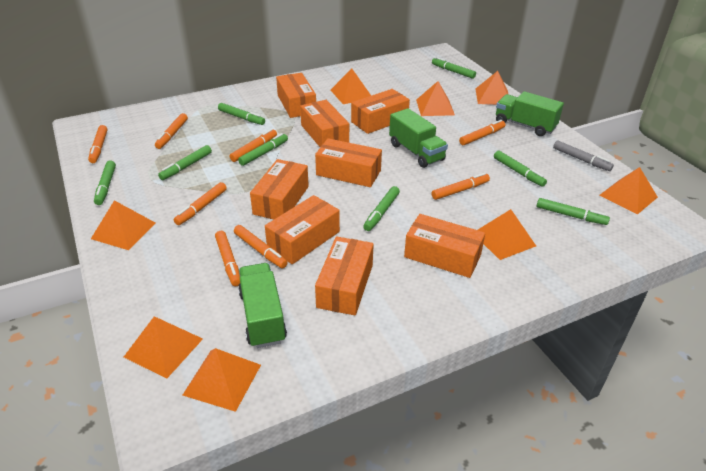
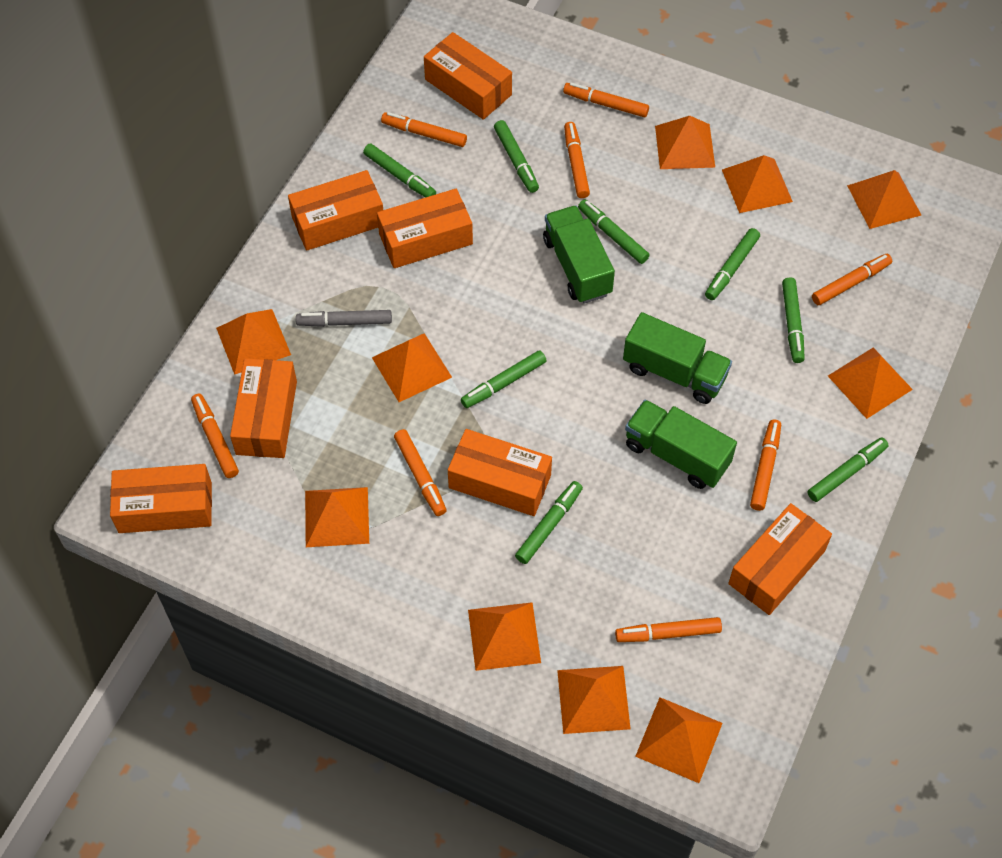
orange box: 8 -> 7
orange pyramid: 8 -> 10

